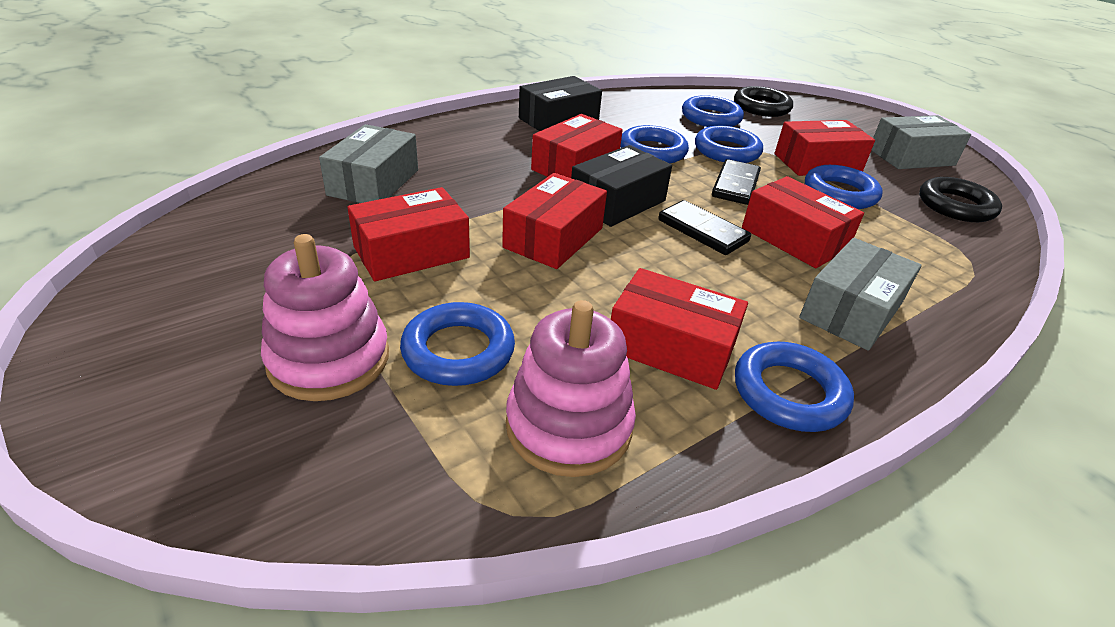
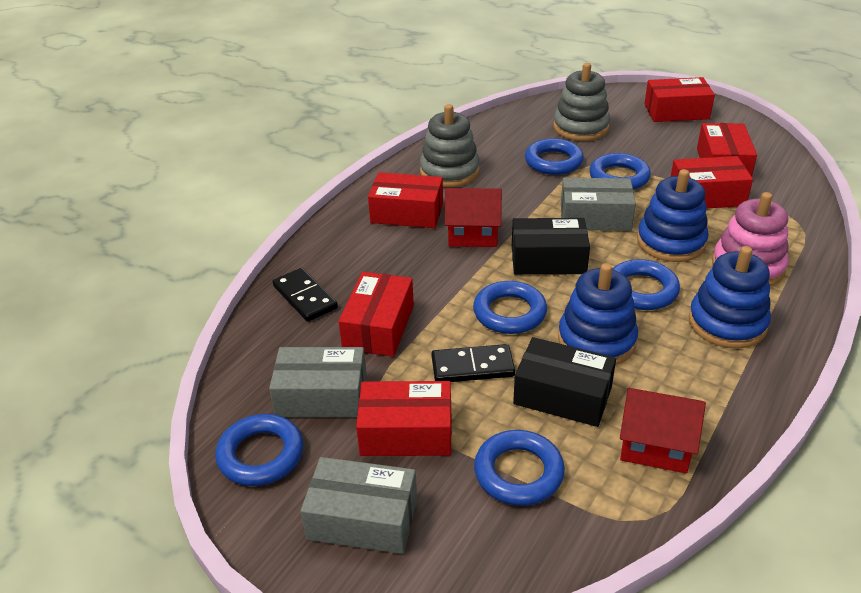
black ring: 2 -> 0
blue stacking toy: 0 -> 3
grey stacking toy: 0 -> 2
pink stacking toy: 2 -> 1
red house: 0 -> 2

